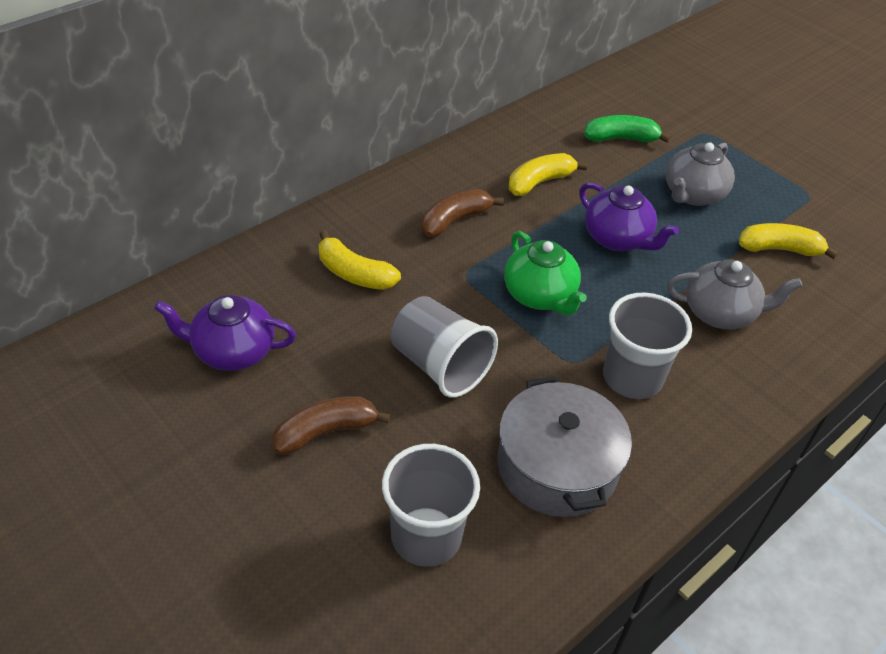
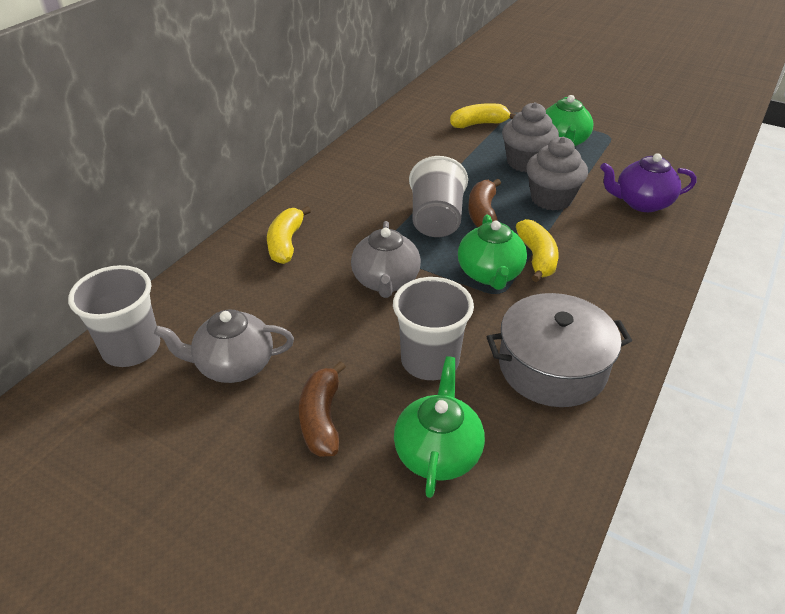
green banana: 1 -> 0
green teapot: 1 -> 3
grey cupcake: 0 -> 2
purple teapot: 2 -> 1

